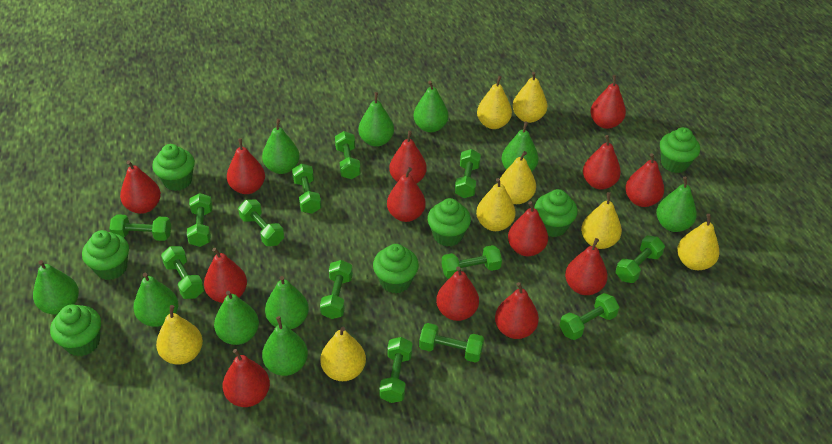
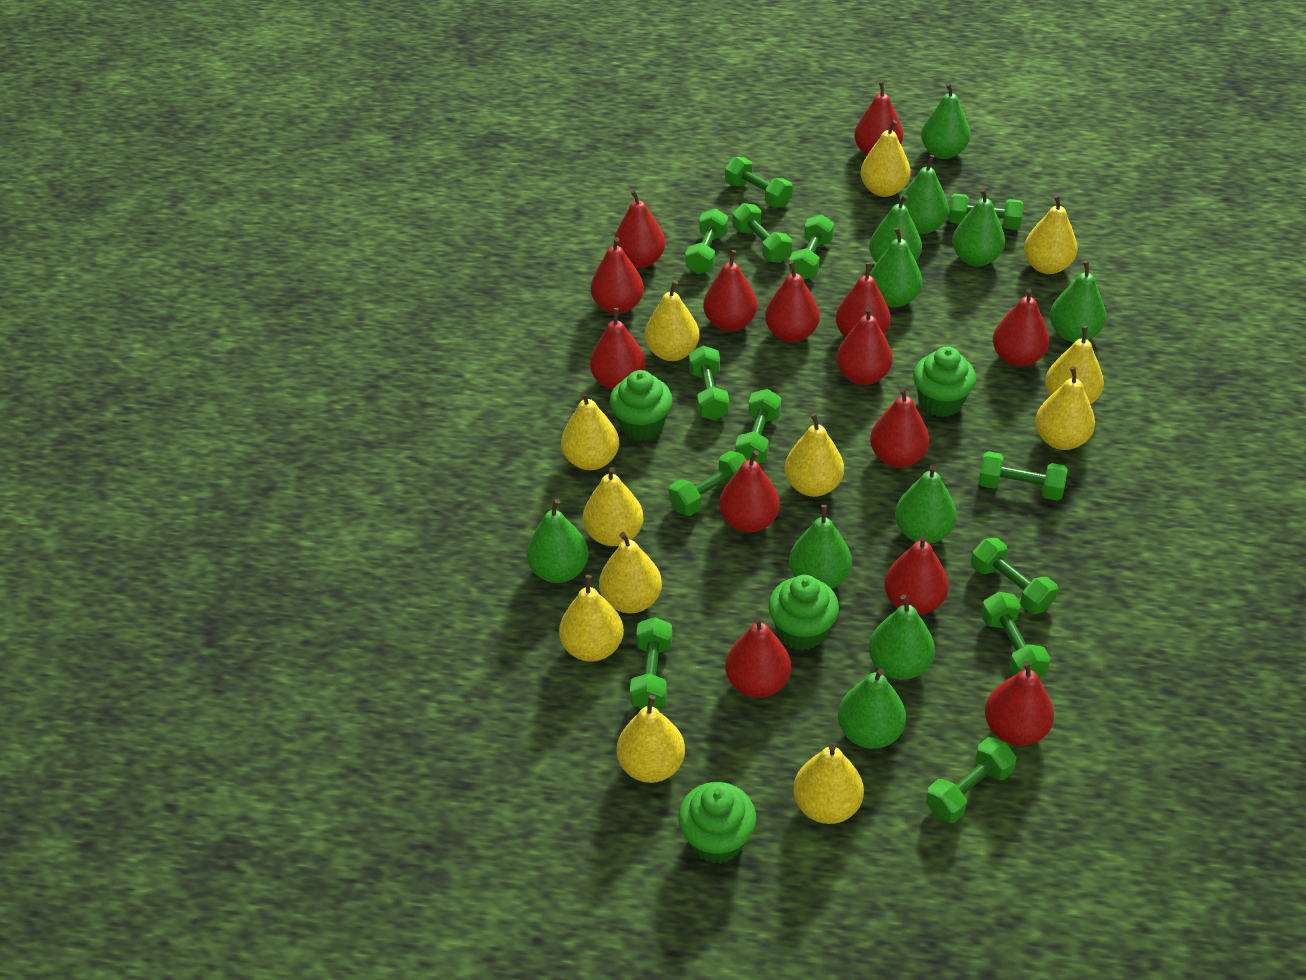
green cupcake: 7 -> 4
green pear: 10 -> 11
red pear: 13 -> 14
yellow pear: 8 -> 12

